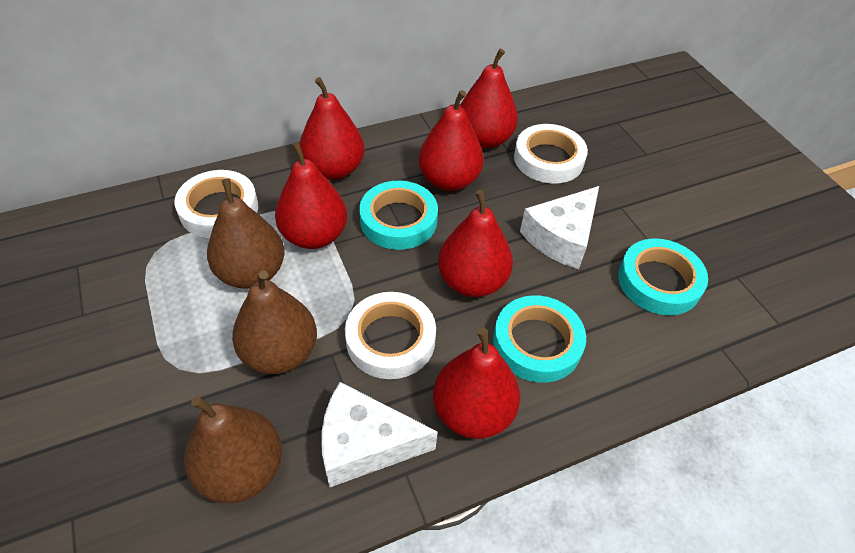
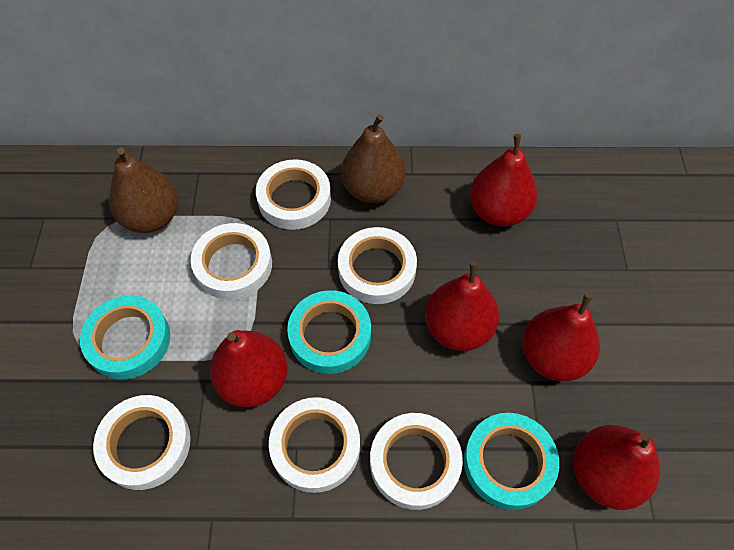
brown pear: 3 -> 2
red pear: 6 -> 5
white cheese: 2 -> 0
white tape: 3 -> 6

